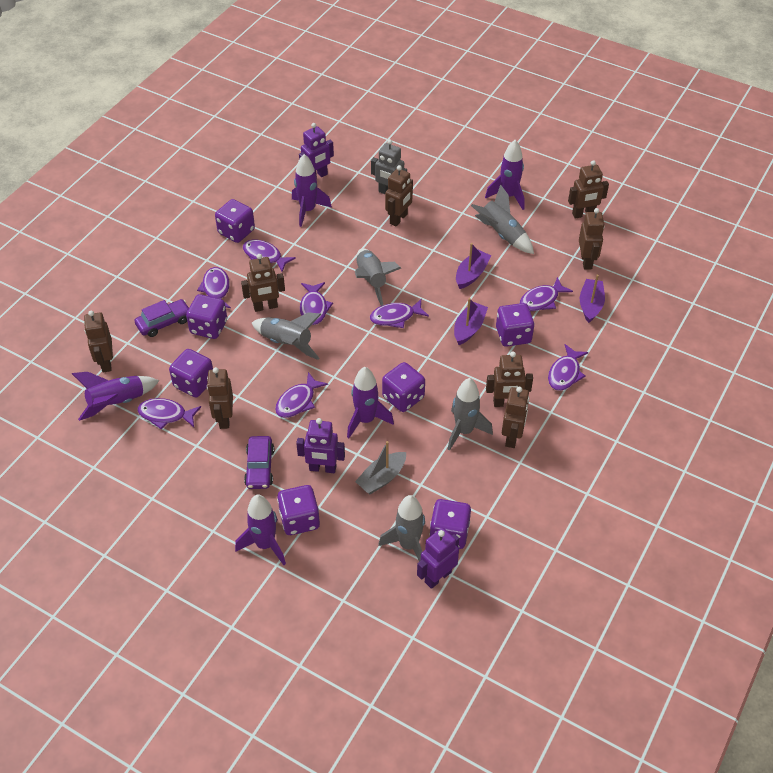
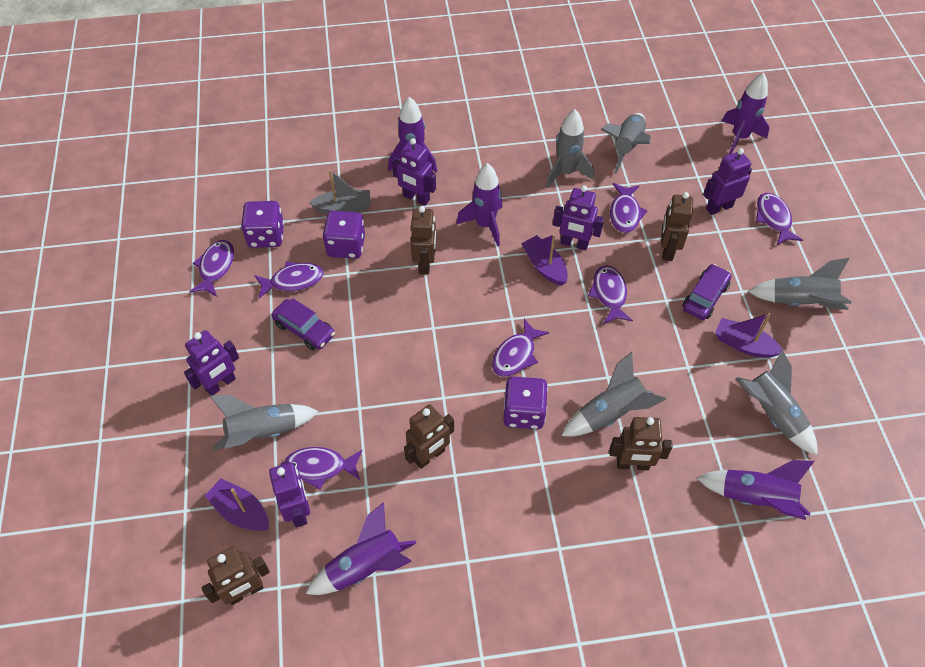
brown robot: 8 -> 5
grey robot: 1 -> 0
grey rocket: 5 -> 6
purple dice: 7 -> 3
purple fish: 8 -> 7
purple robot: 3 -> 5

